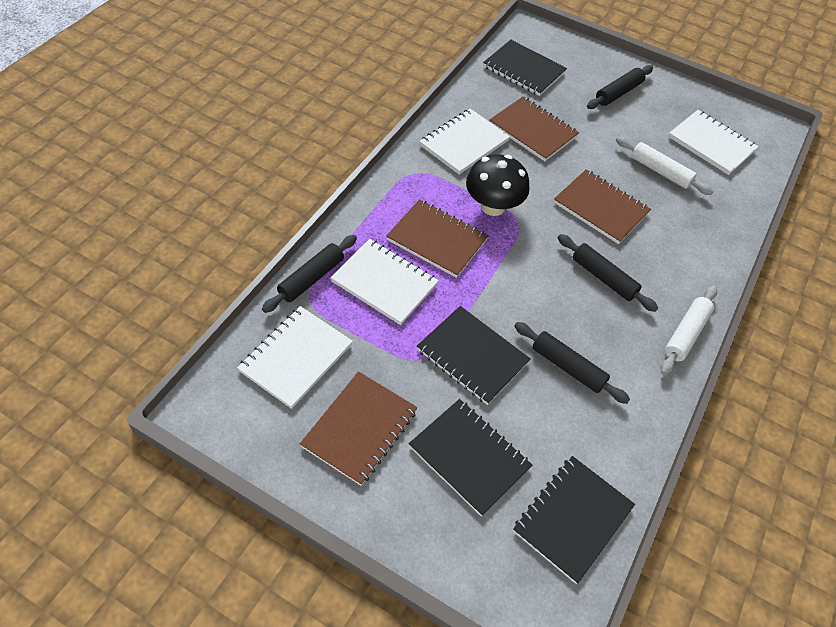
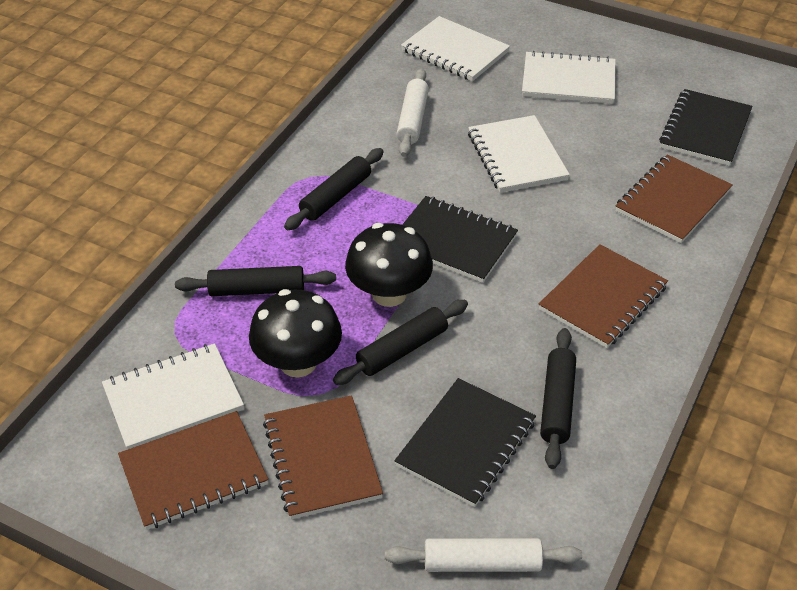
black mushroom: 1 -> 2
black notebook: 4 -> 3

